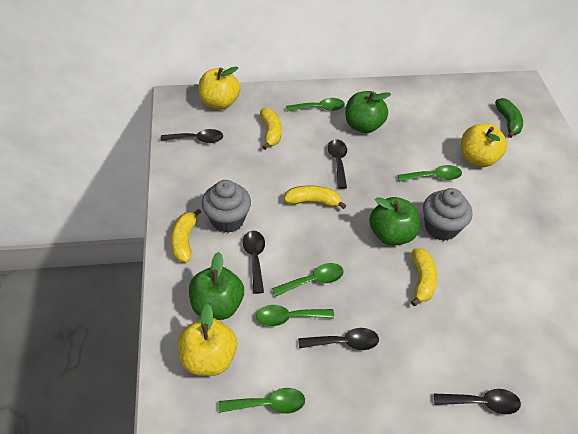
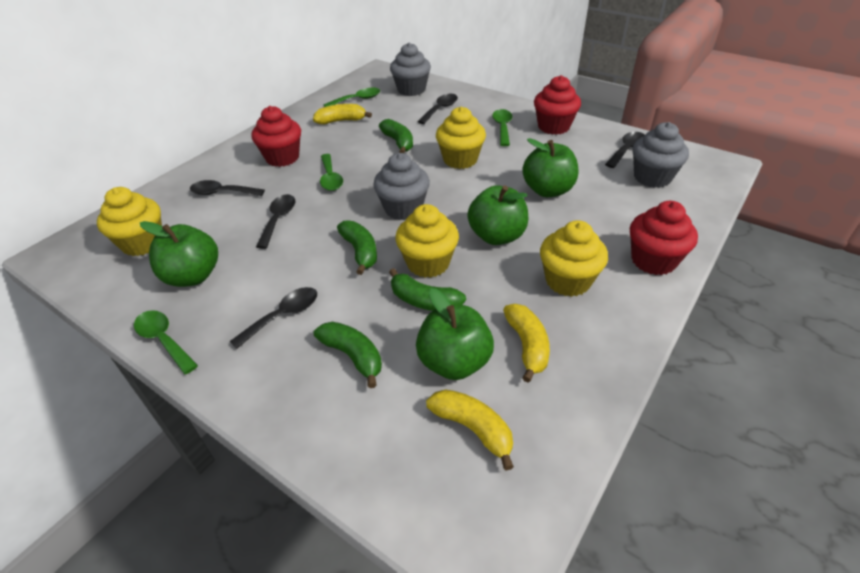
green apple: 3 -> 4
green banana: 1 -> 4
green spoon: 5 -> 4
grey cupcake: 2 -> 3
red cupcake: 0 -> 3
yellow apple: 3 -> 0
yellow banana: 4 -> 3
yellow cupcake: 0 -> 4

